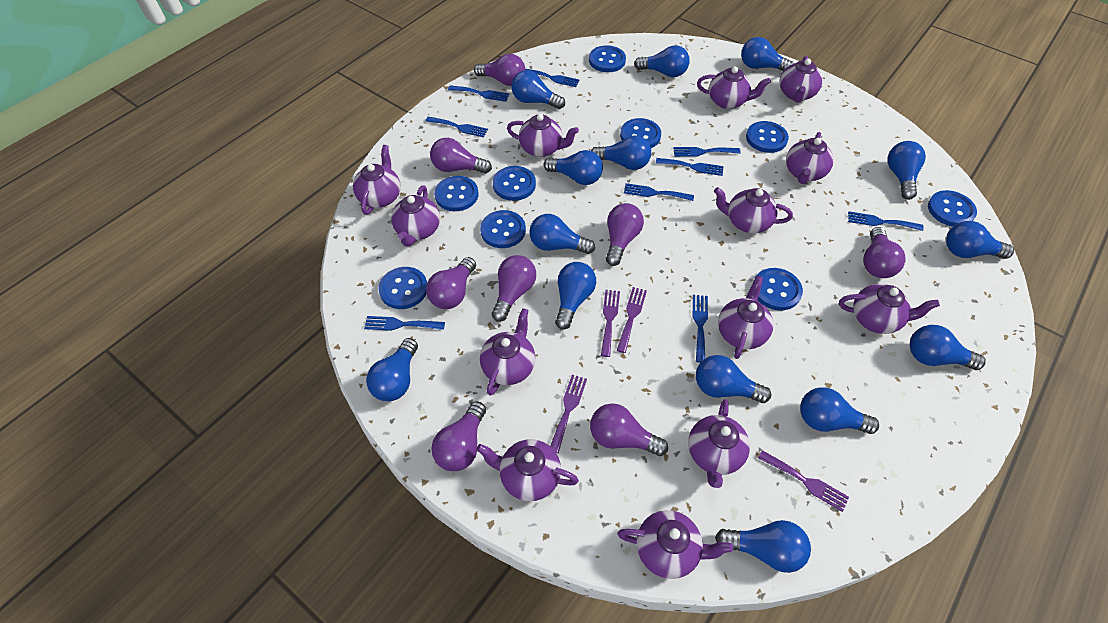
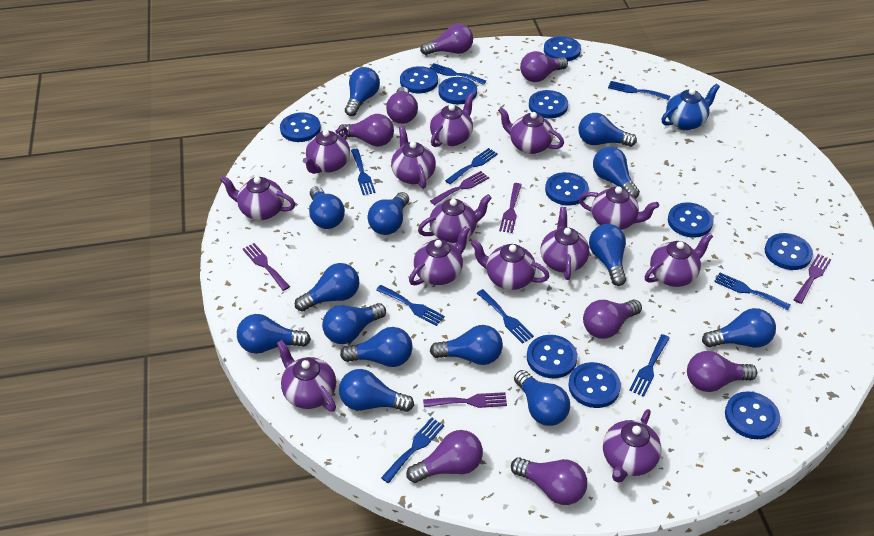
blue button: 9 -> 11
blue teapot: 0 -> 1
purple fork: 4 -> 5

